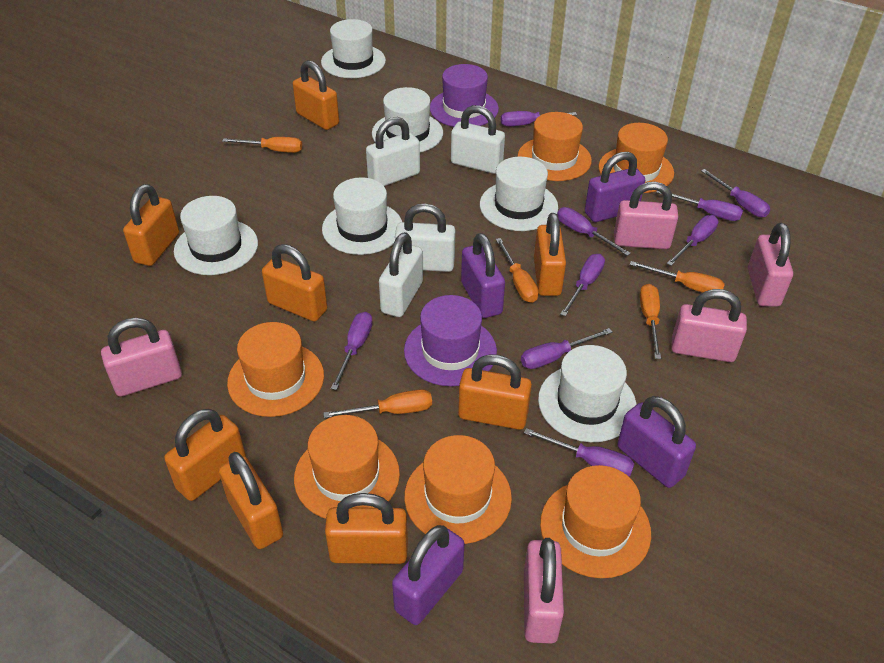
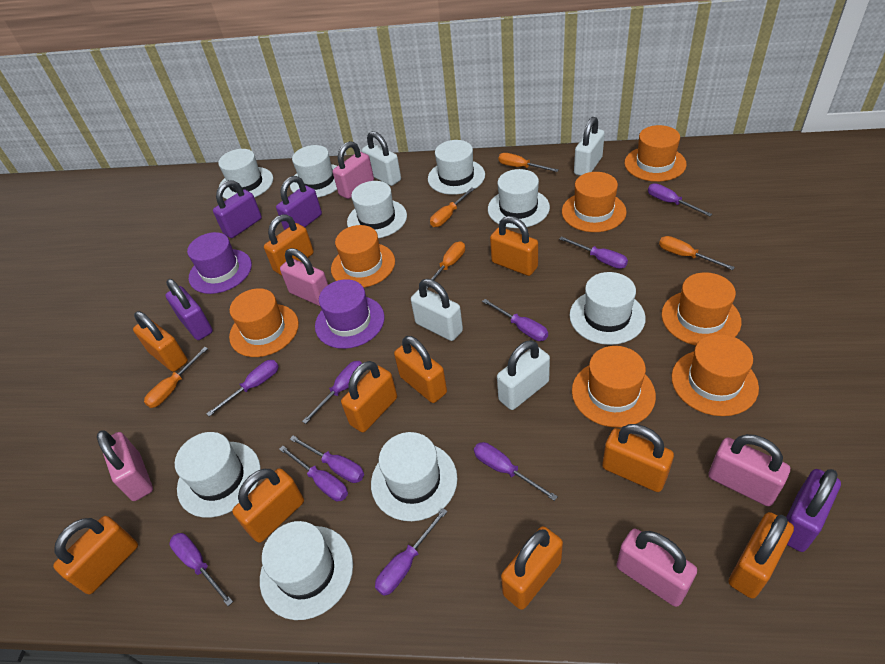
orange hat: 6 -> 7
orange padlock: 8 -> 10
purple screwdriver: 9 -> 10
white hat: 6 -> 9

